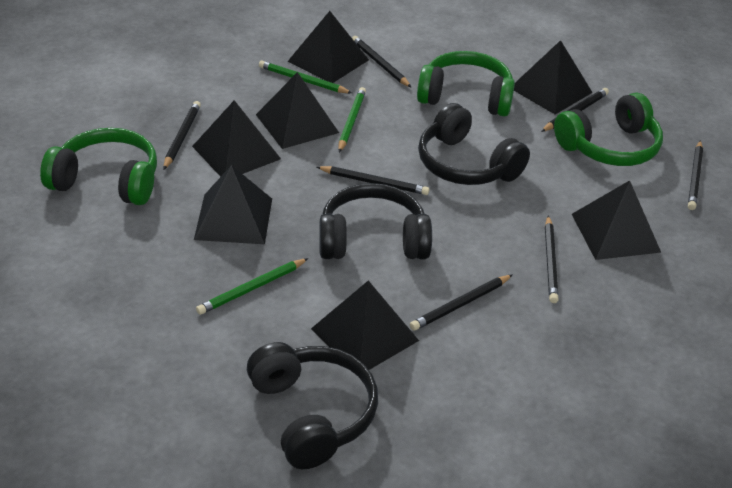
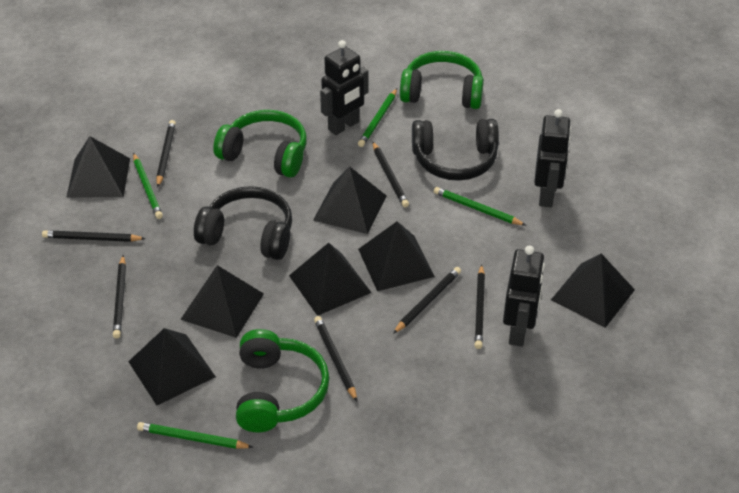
black headphones: 3 -> 2
black robot: 0 -> 3
green pencil: 3 -> 4

